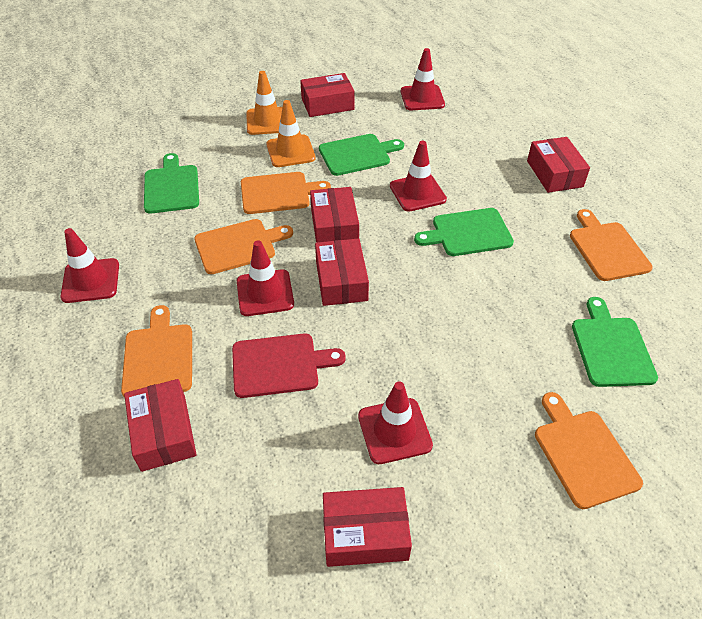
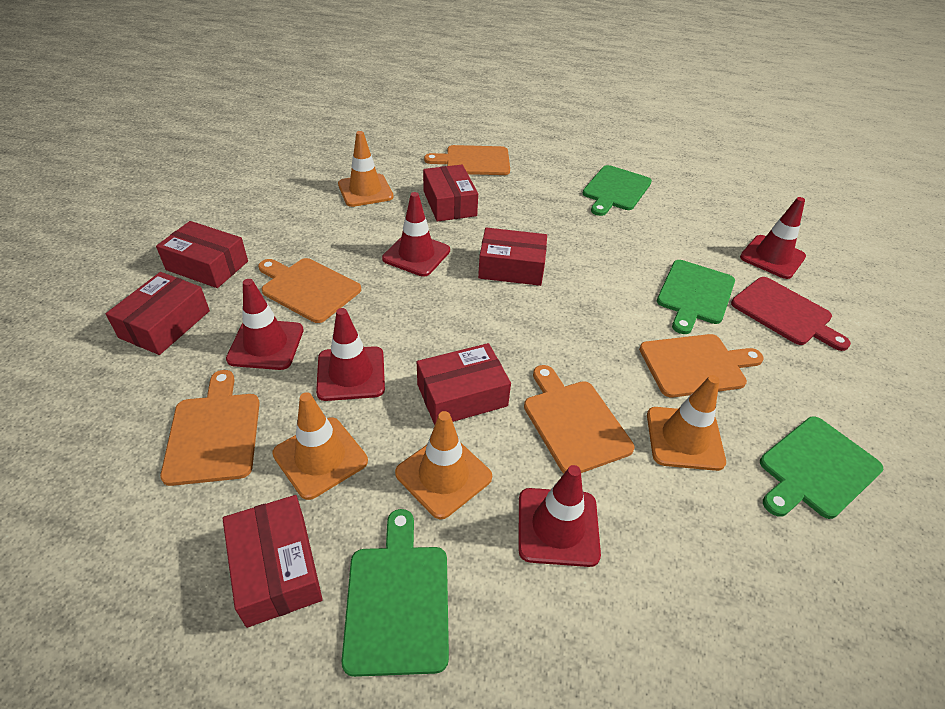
orange traffic cone: 2 -> 4

